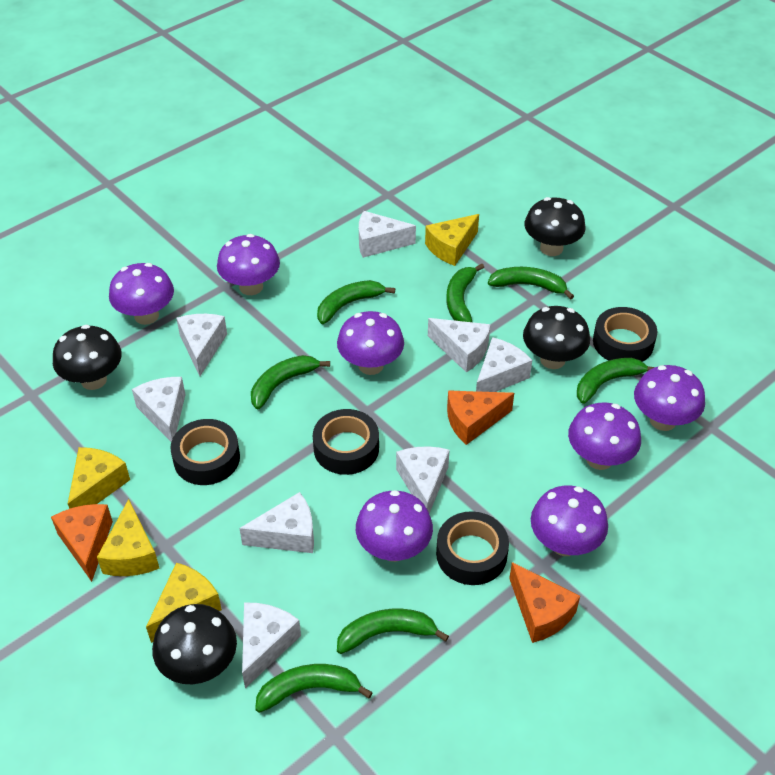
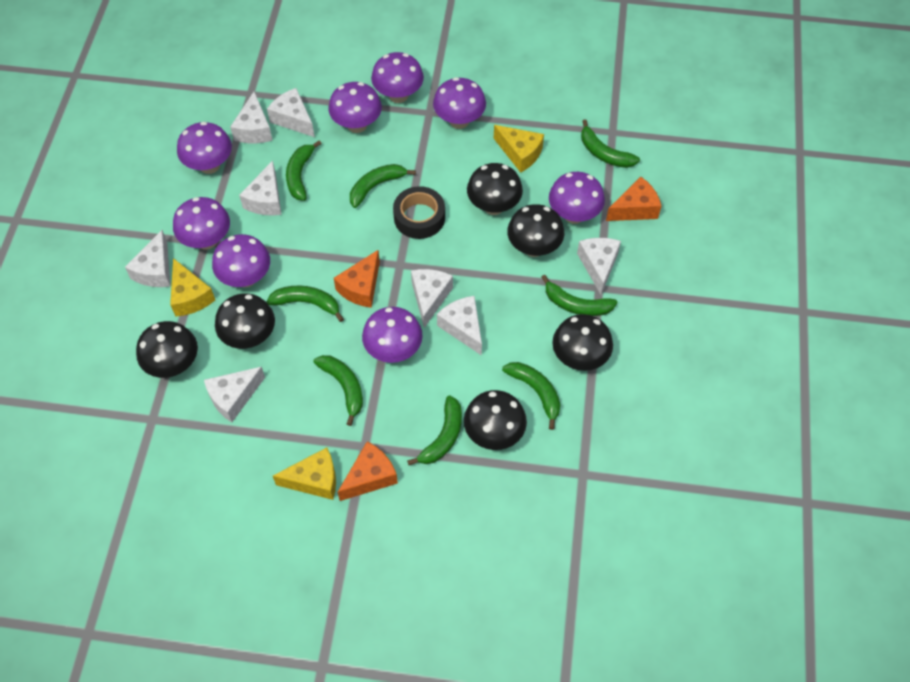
black mushroom: 4 -> 6
black tape: 4 -> 1
green banana: 7 -> 8
purple mushroom: 7 -> 8
yellow cheese: 4 -> 3

